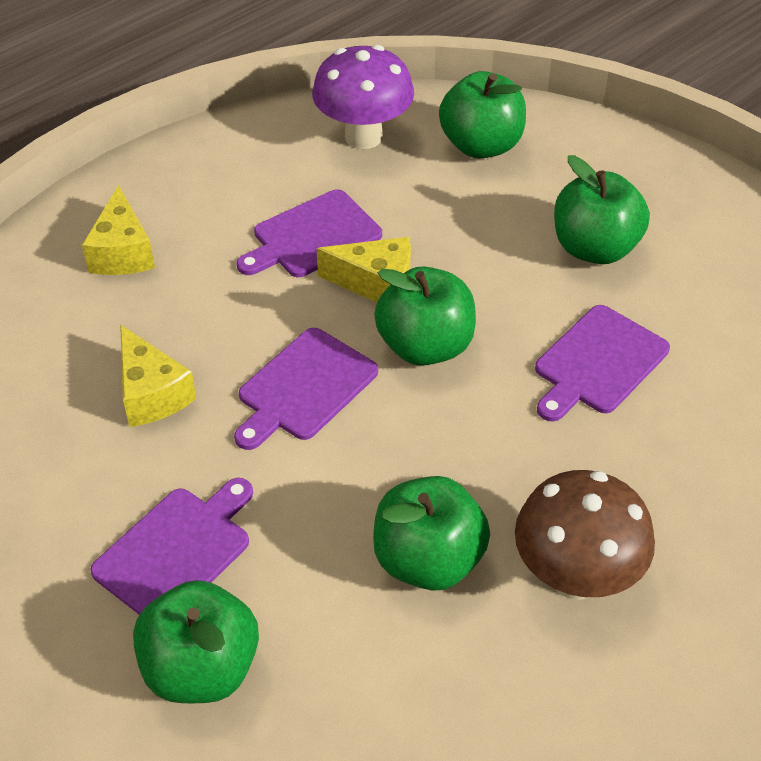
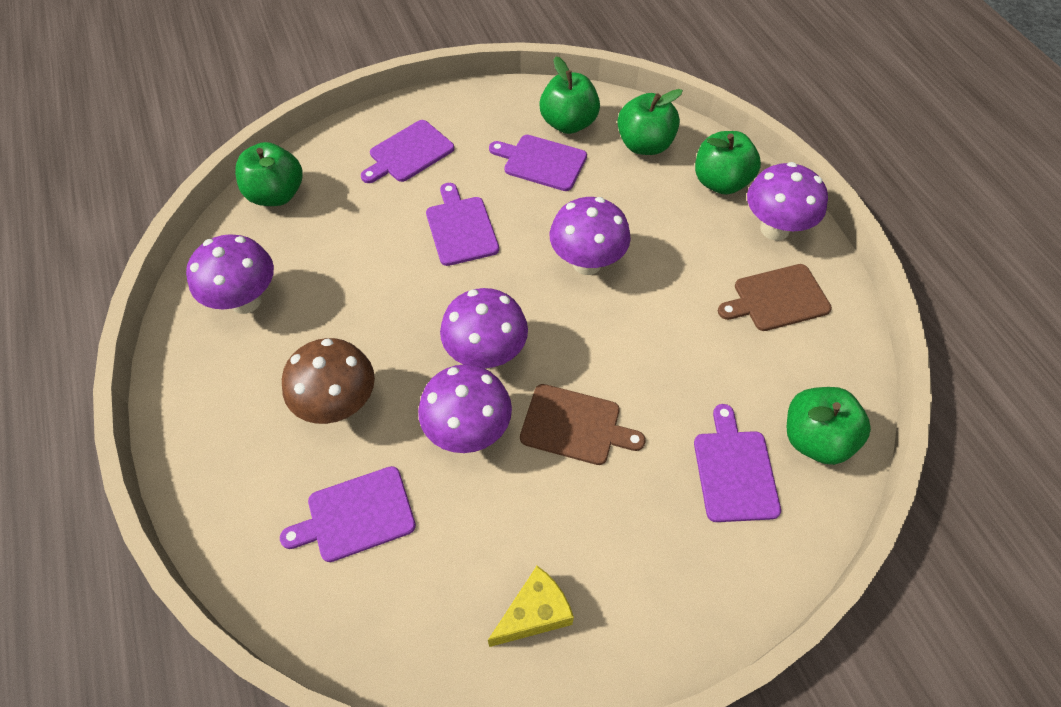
brown cutting board: 0 -> 2
purple cutting board: 4 -> 5
purple mushroom: 1 -> 5
yellow cheese: 3 -> 1

